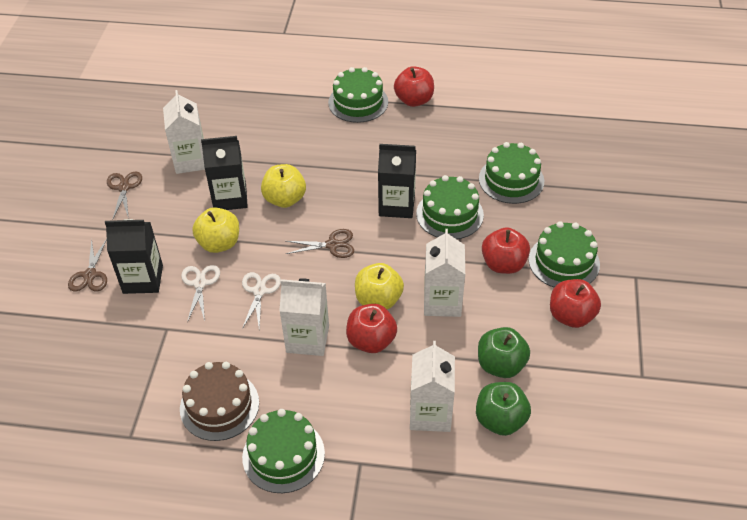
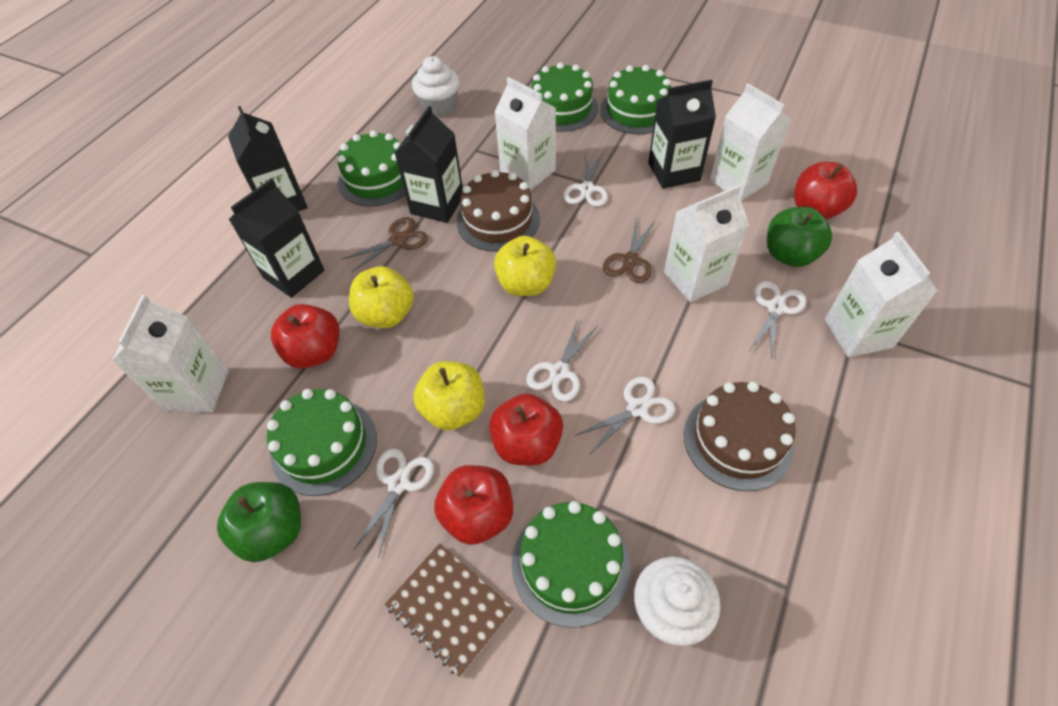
black carton: 3 -> 4
brown cake: 1 -> 2
brown notebook: 0 -> 1
brown scissors: 3 -> 2
white carton: 4 -> 5
white cupcake: 0 -> 2
white scissors: 2 -> 5

